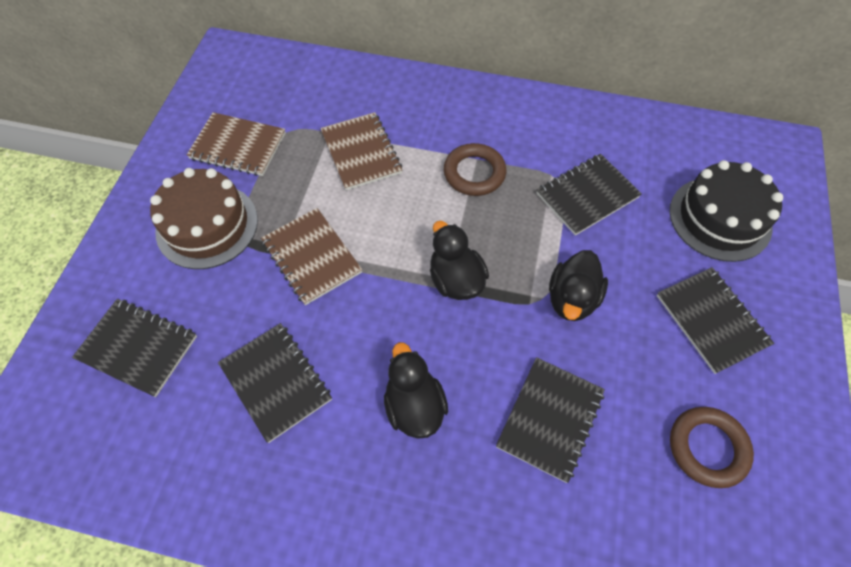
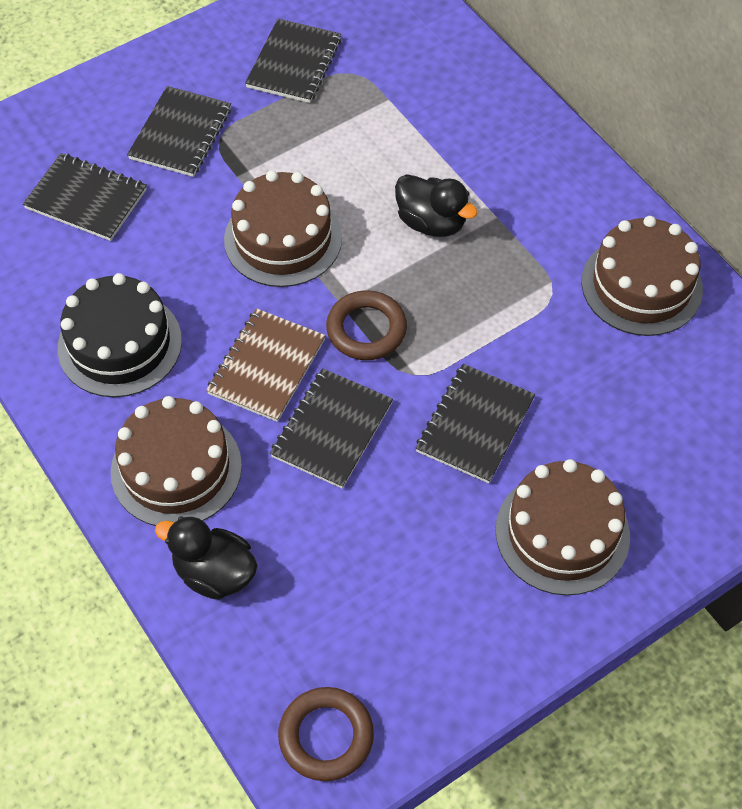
black duck: 3 -> 2
brown cake: 1 -> 4
brown notebook: 3 -> 1

